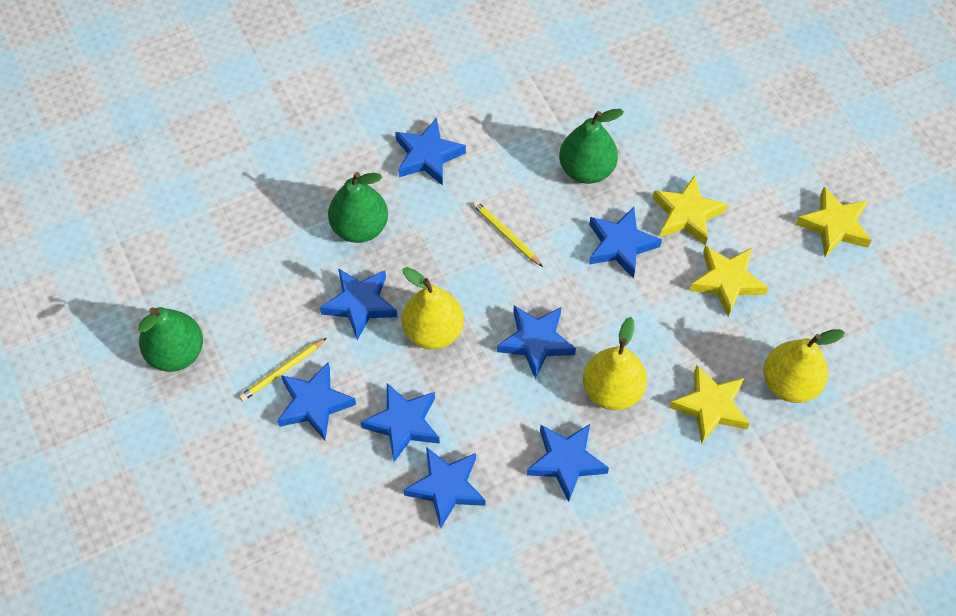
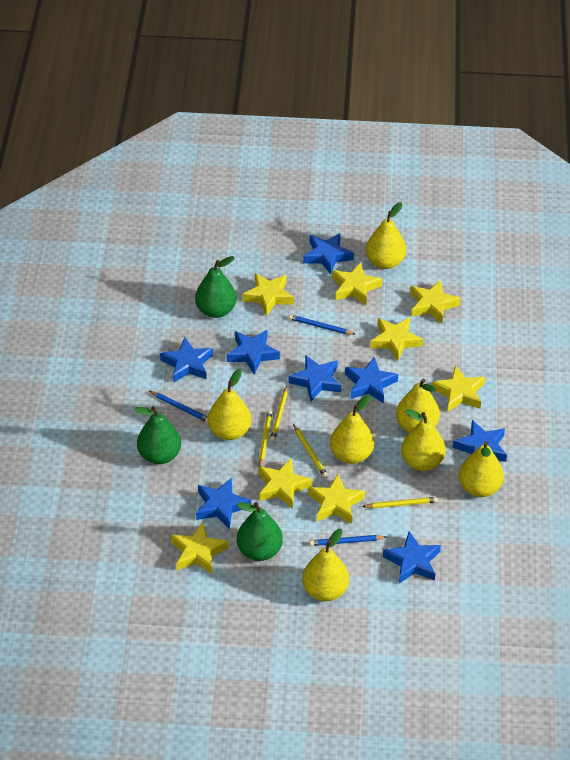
blue pencil: 0 -> 3
yellow pear: 3 -> 7
yellow pencil: 2 -> 4
yellow star: 4 -> 8

